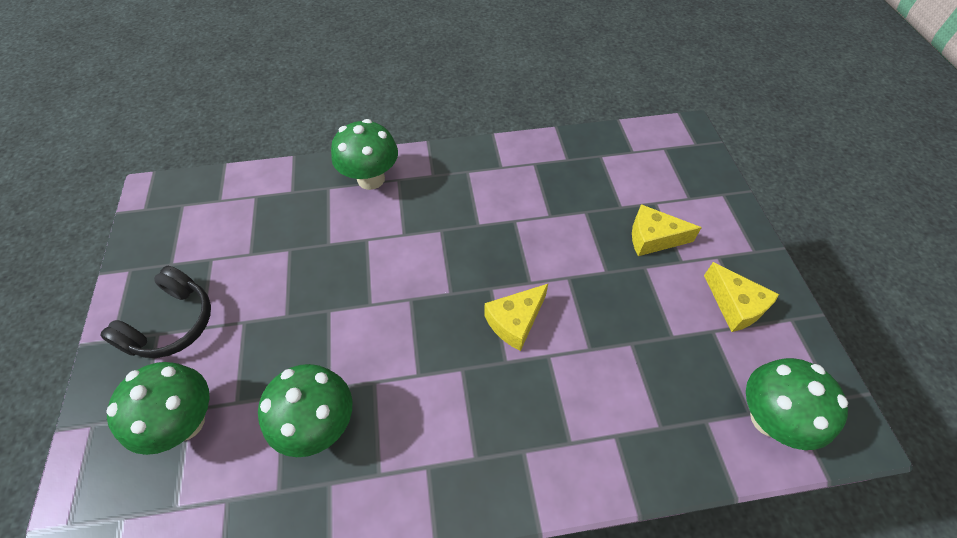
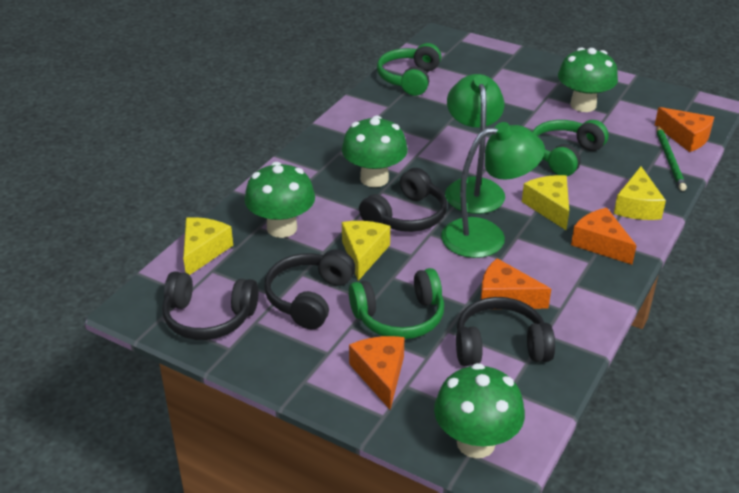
black headphones: 1 -> 4
green headphones: 0 -> 3
green lamp: 0 -> 2
green pencil: 0 -> 1
orange cheese: 0 -> 4
yellow cheese: 3 -> 4

